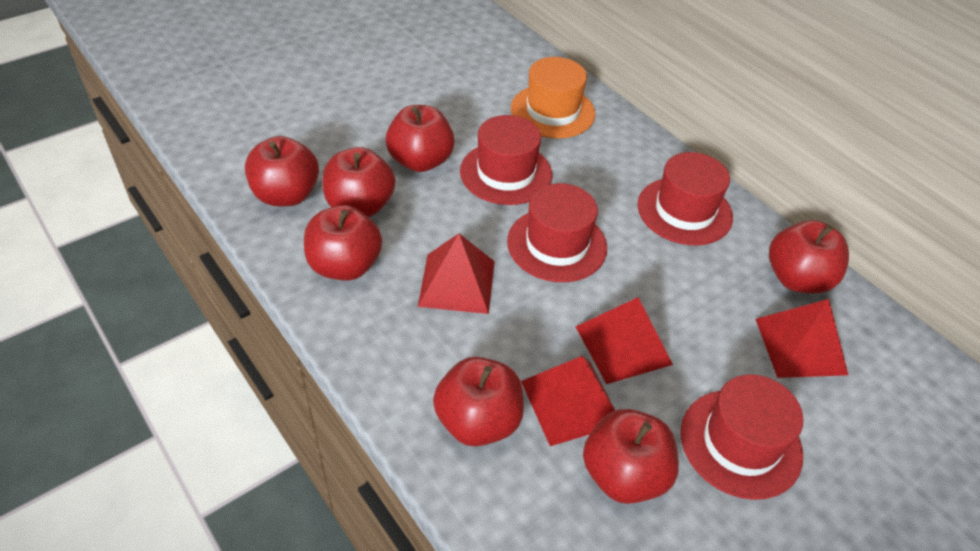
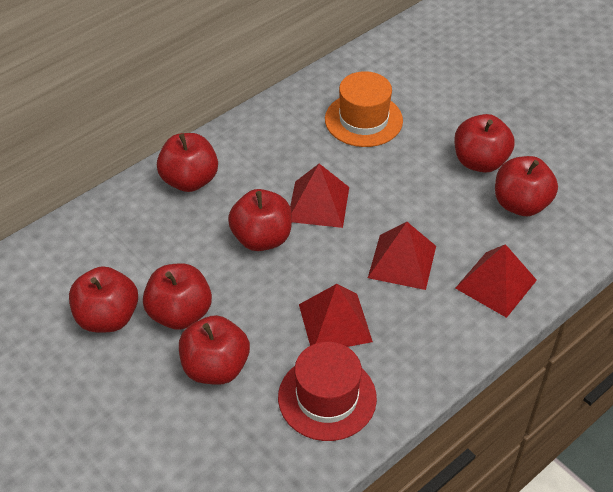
red hat: 4 -> 1

